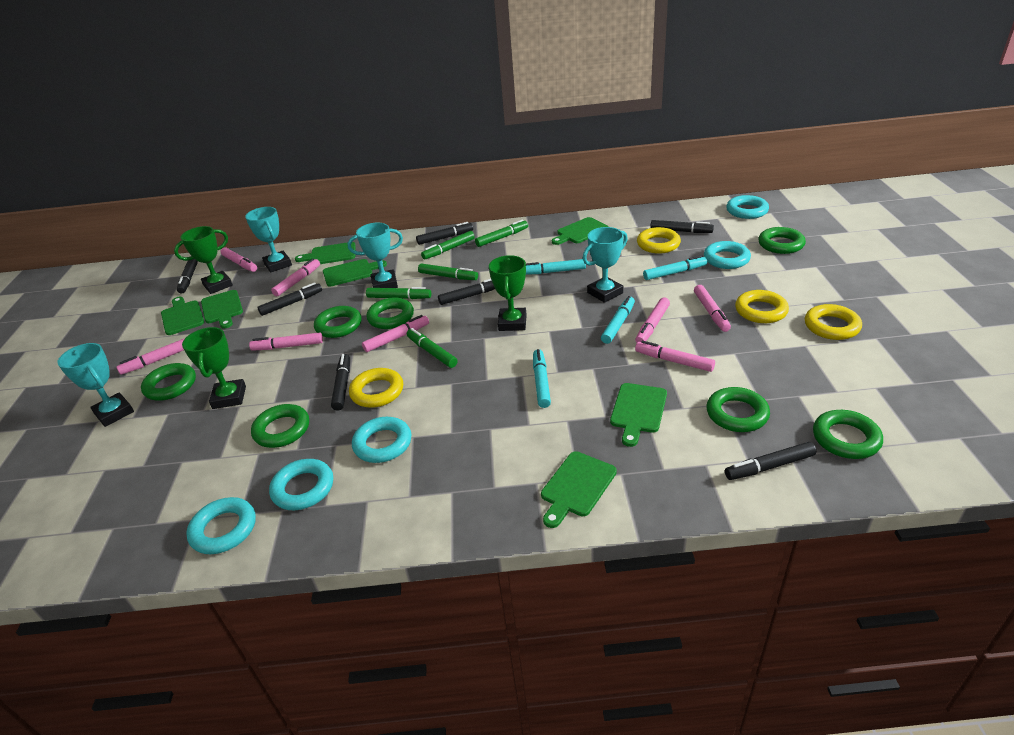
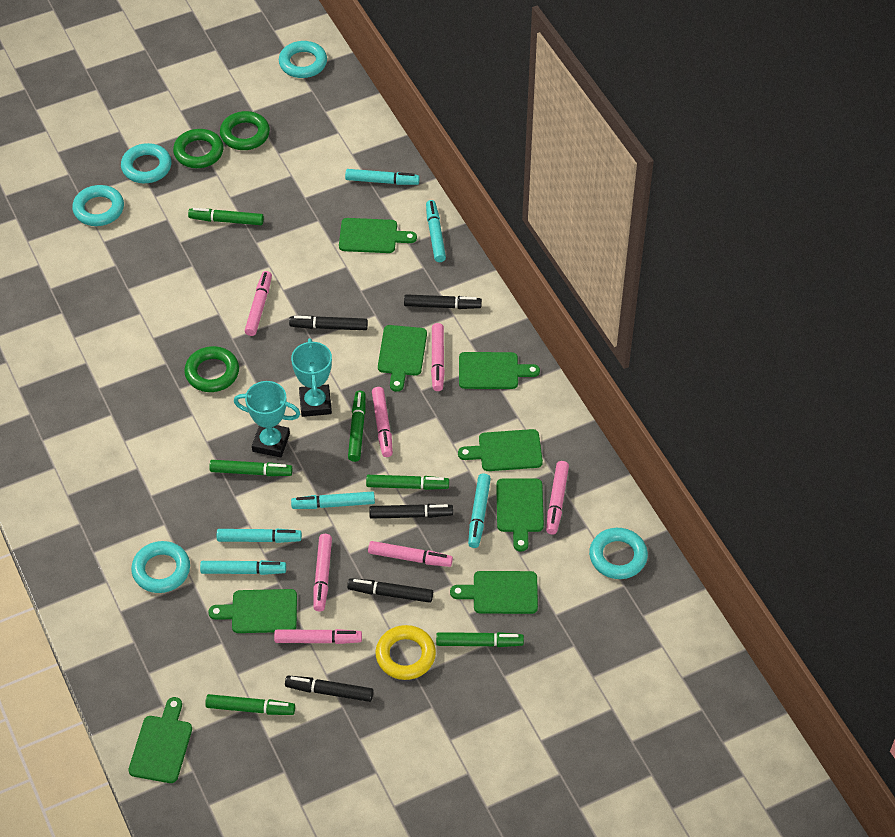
black marker: 7 -> 5
green cutting board: 7 -> 8
green marker: 5 -> 6
green ring: 7 -> 3
green trophy: 3 -> 0
pink marker: 8 -> 7
turquoise marker: 4 -> 6
turquoise trophy: 4 -> 2
yellow ring: 4 -> 1

